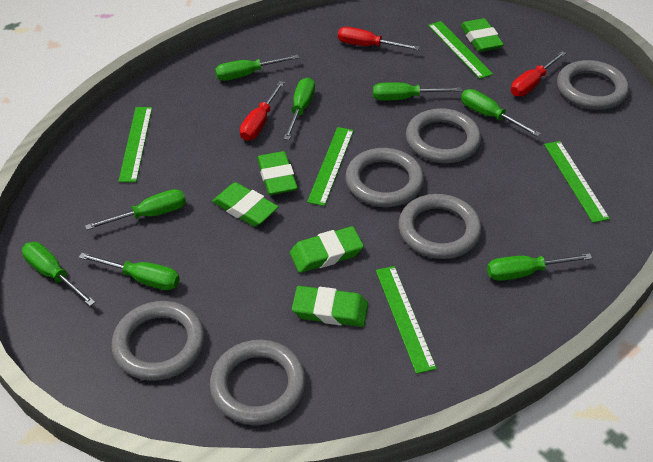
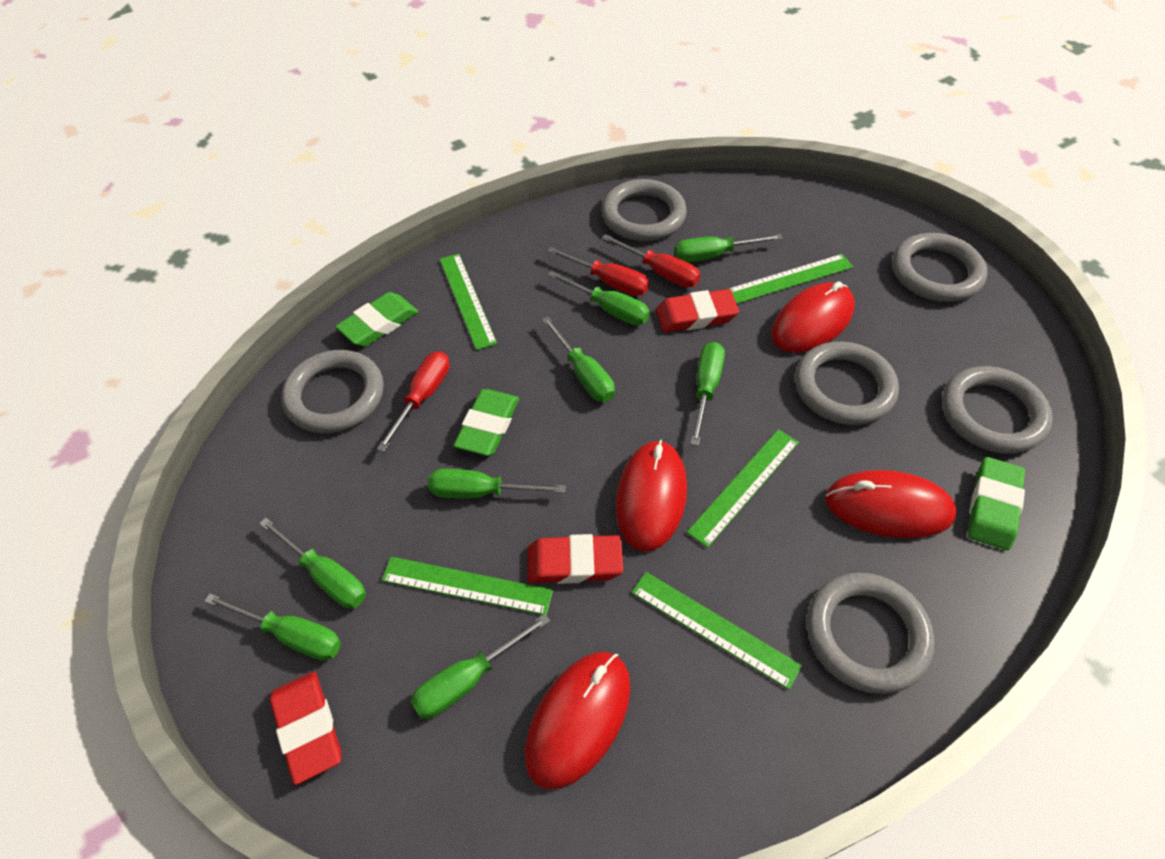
green eraser: 5 -> 3
red eraser: 0 -> 3
red mouse: 0 -> 4

